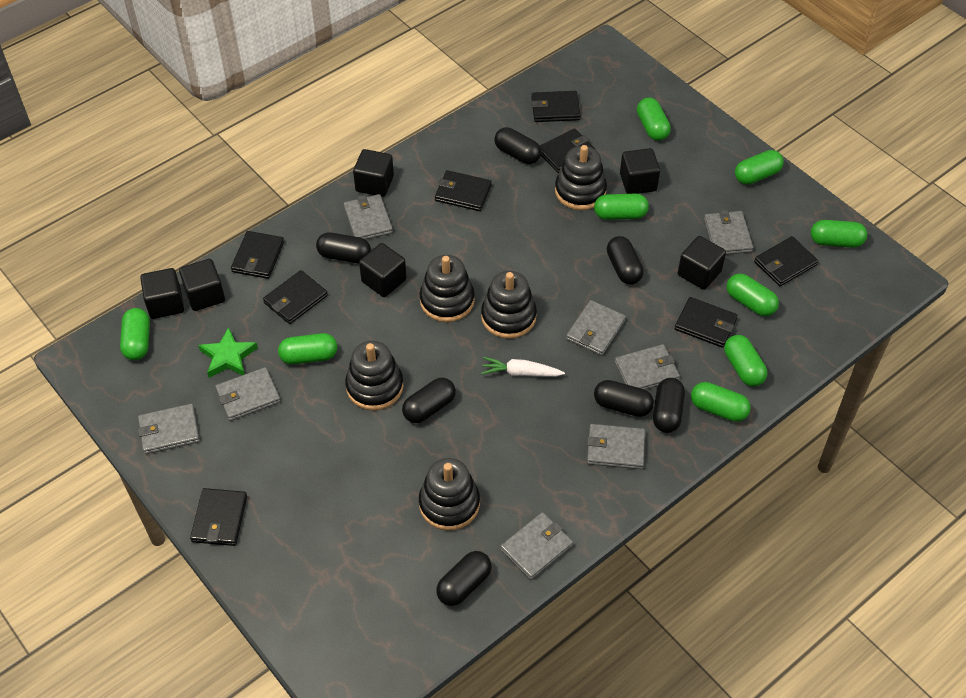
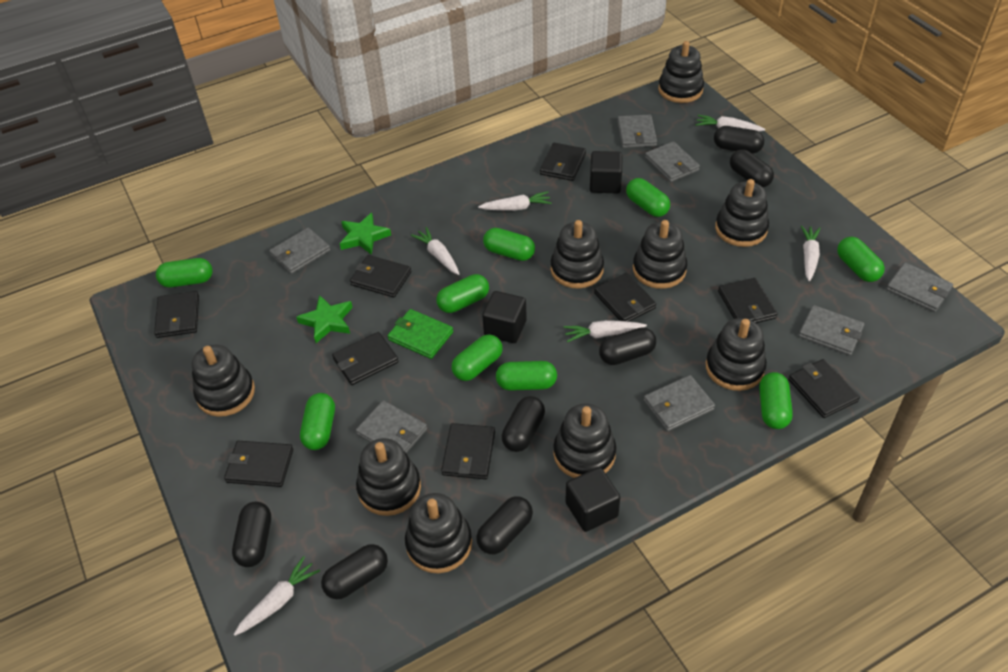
black cube: 6 -> 3
black stacking toy: 5 -> 9
black wallet: 8 -> 9
green star: 1 -> 2
green wallet: 0 -> 1
grey wallet: 8 -> 7
white carrot: 1 -> 6

